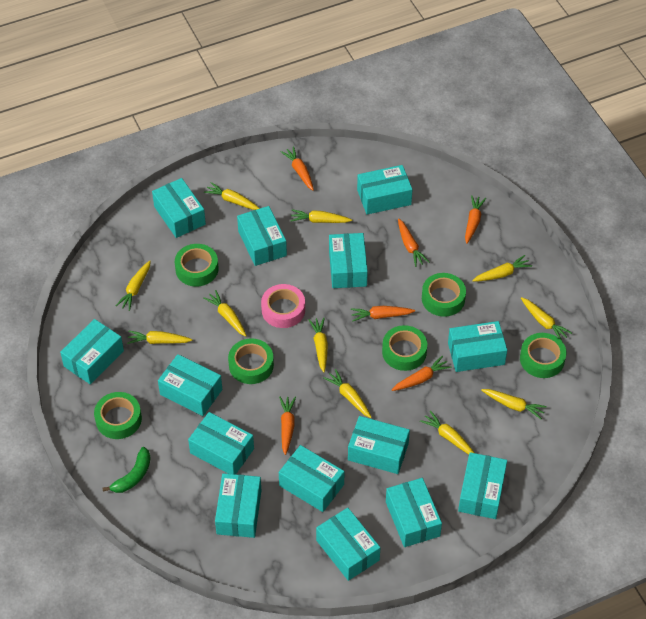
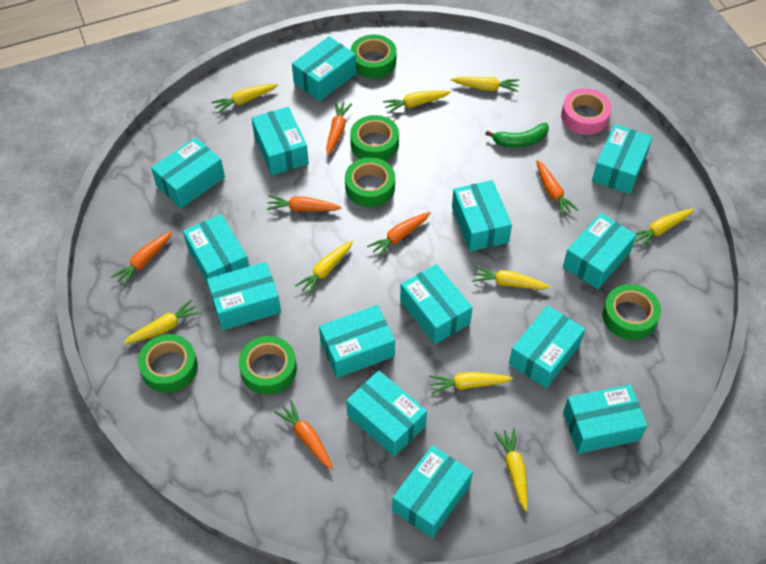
yellow carrot: 11 -> 9

